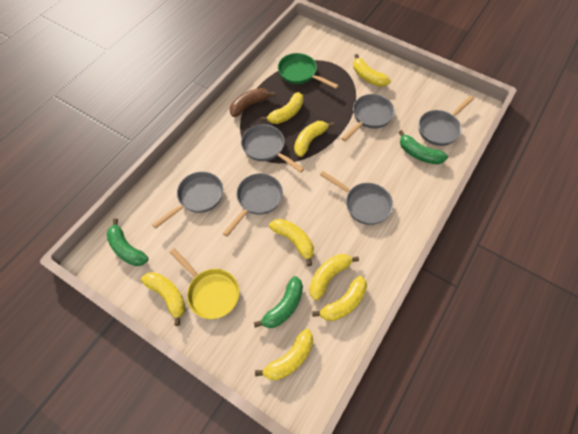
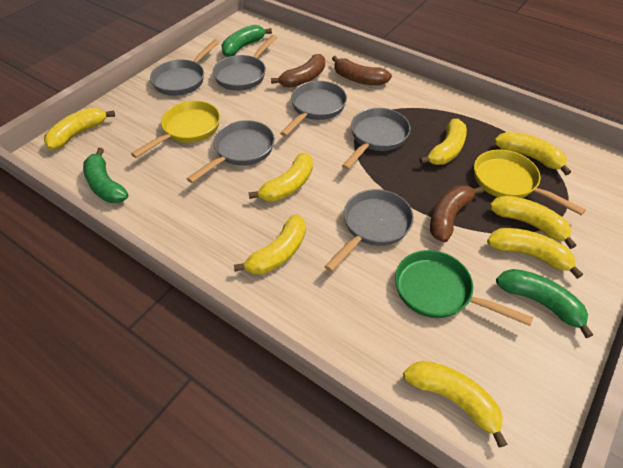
brown banana: 1 -> 3
yellow pan: 1 -> 2

